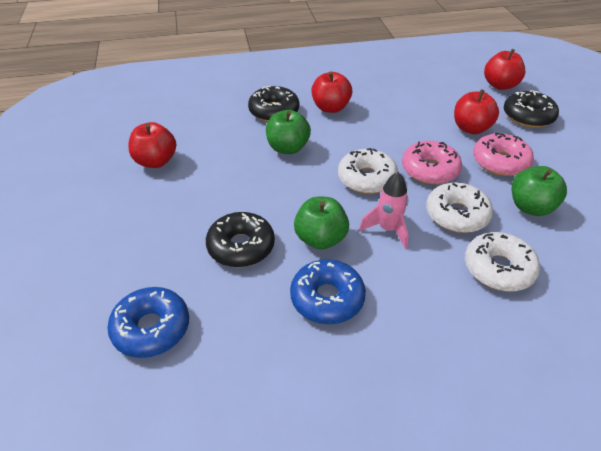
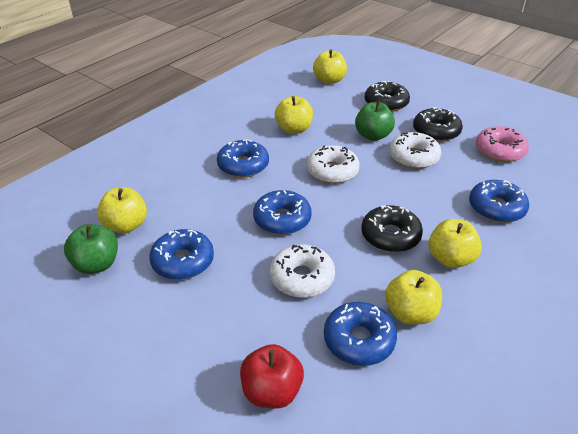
blue donut: 2 -> 5
green apple: 3 -> 2
pink donut: 2 -> 1
pink rocket: 1 -> 0
red apple: 4 -> 1
yellow apple: 0 -> 5

